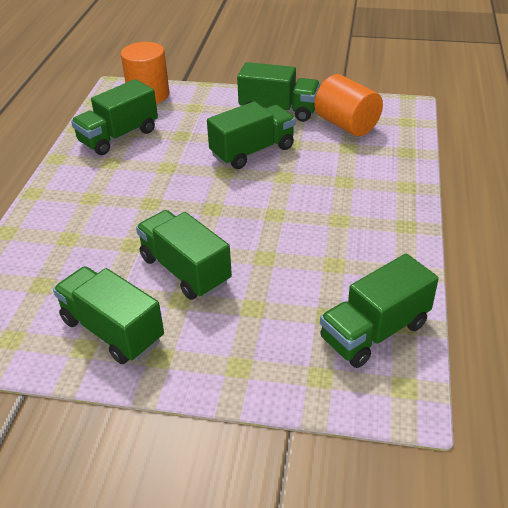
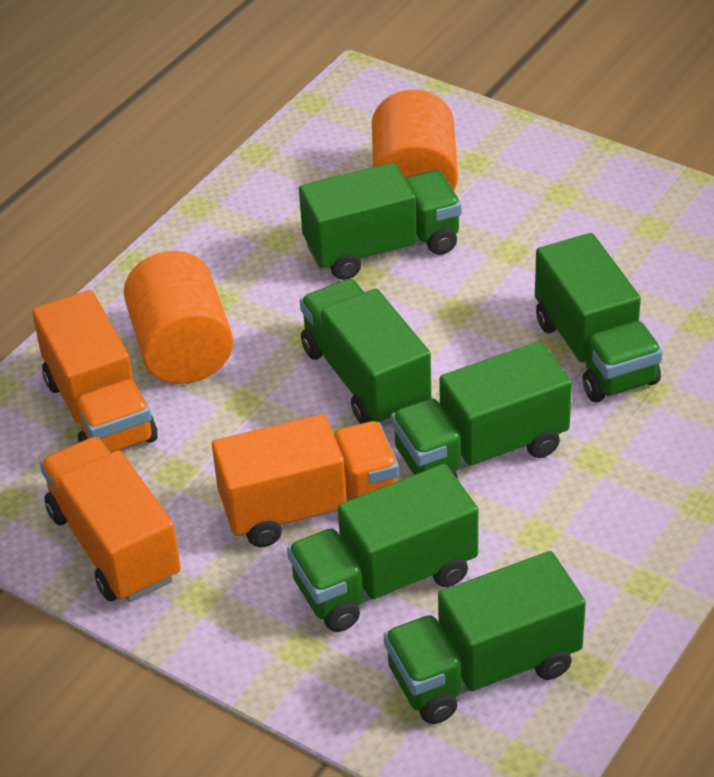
orange truck: 0 -> 3

